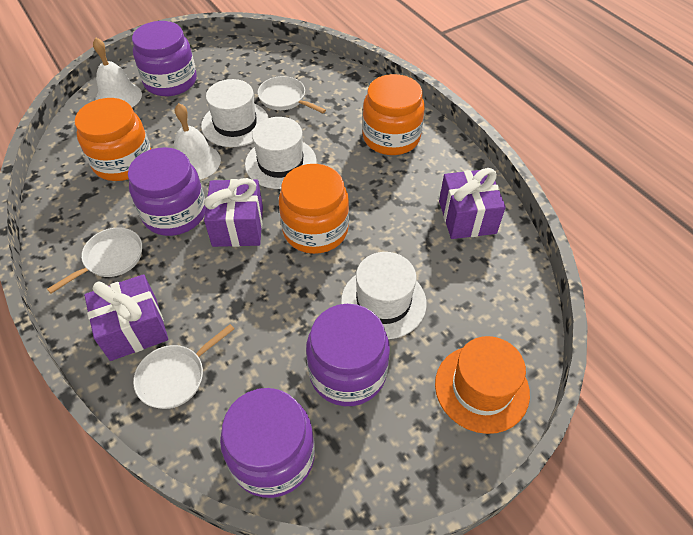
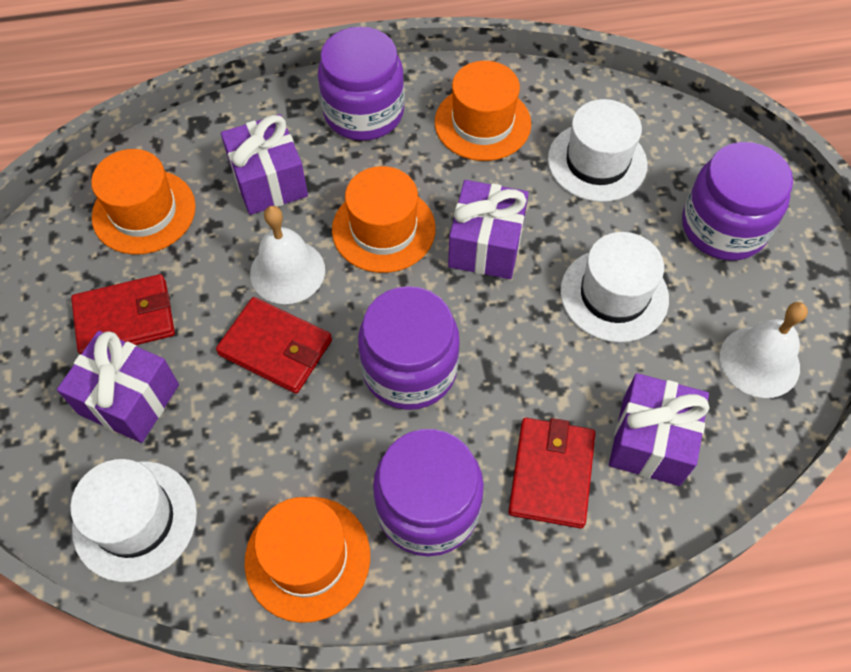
orange hat: 1 -> 4
orange jar: 3 -> 0
purple gift: 3 -> 4
red wallet: 0 -> 3
white pan: 3 -> 0

